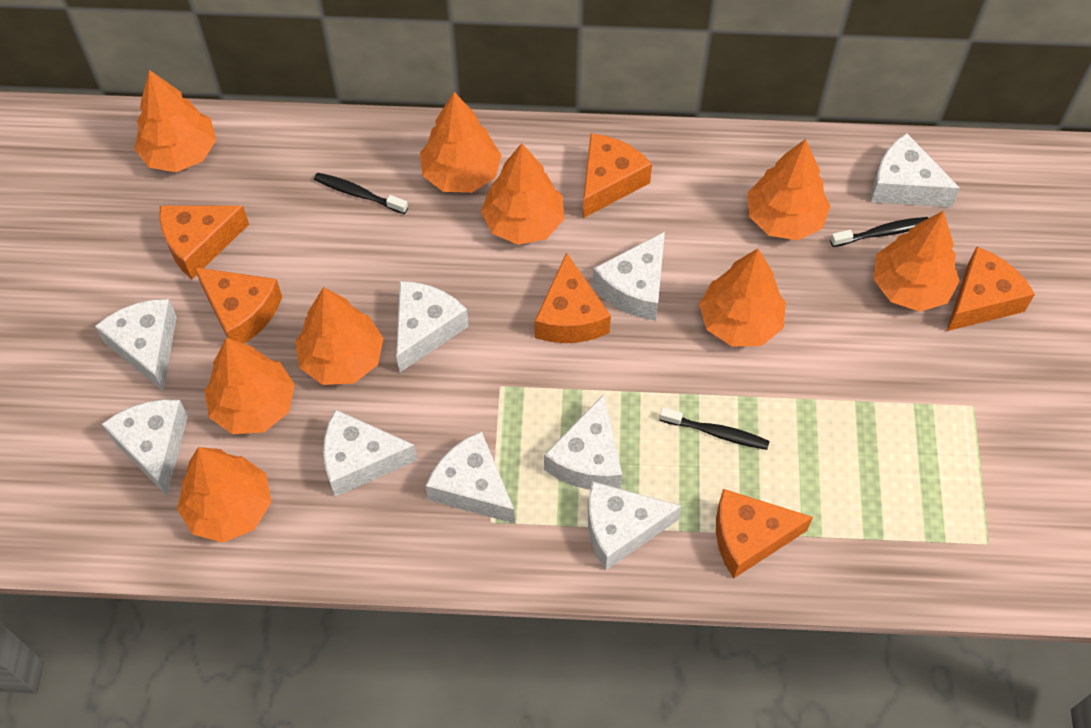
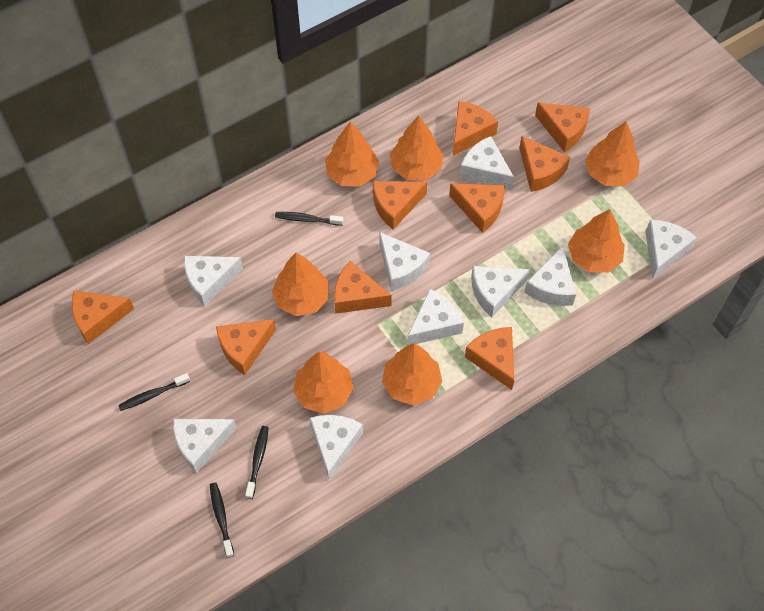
black toothbrush: 3 -> 4
orange cheese: 6 -> 9
orange tree: 9 -> 7

